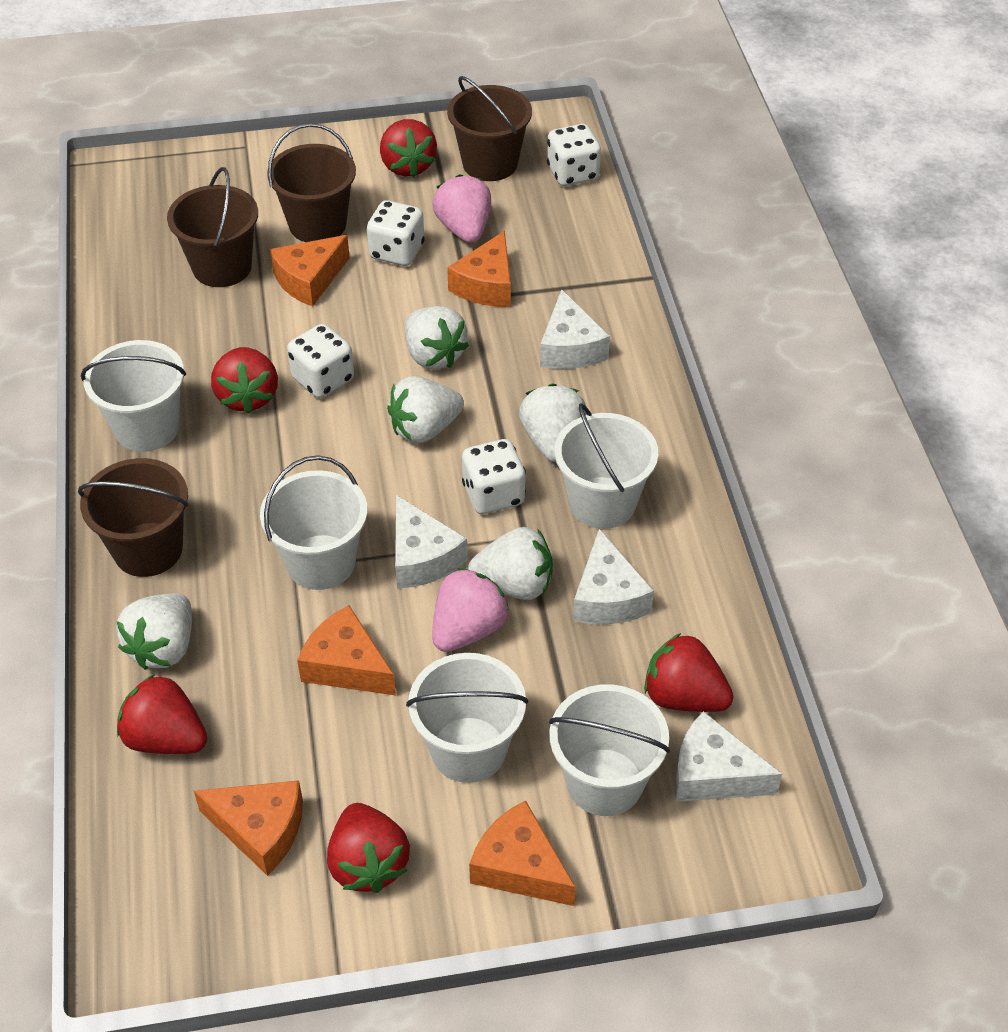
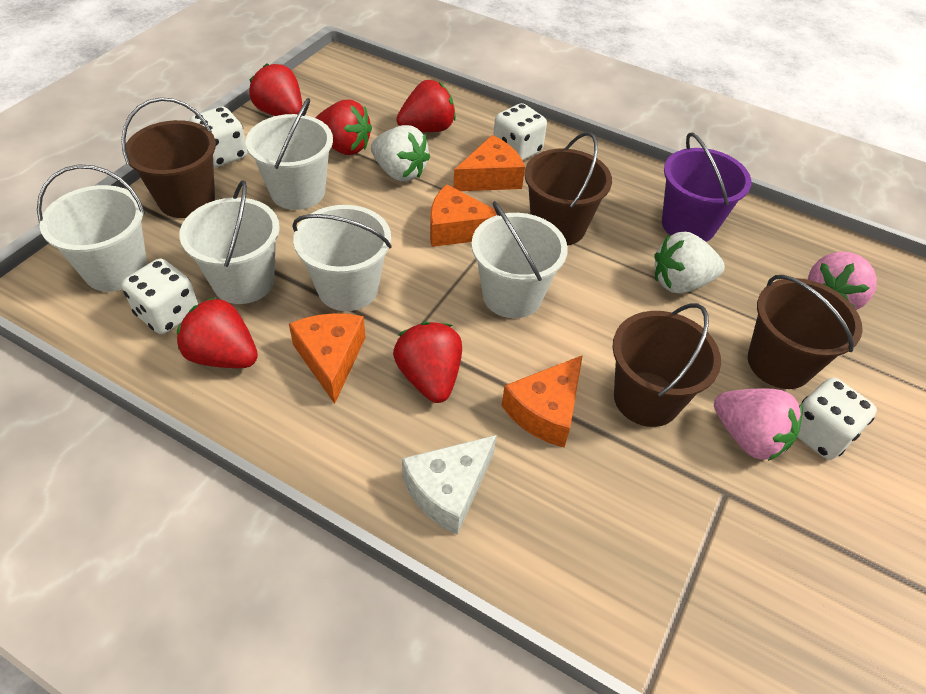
orange cheese: 5 -> 4
purple bucket: 0 -> 1
white cheese: 4 -> 1
white strawberry: 5 -> 2

